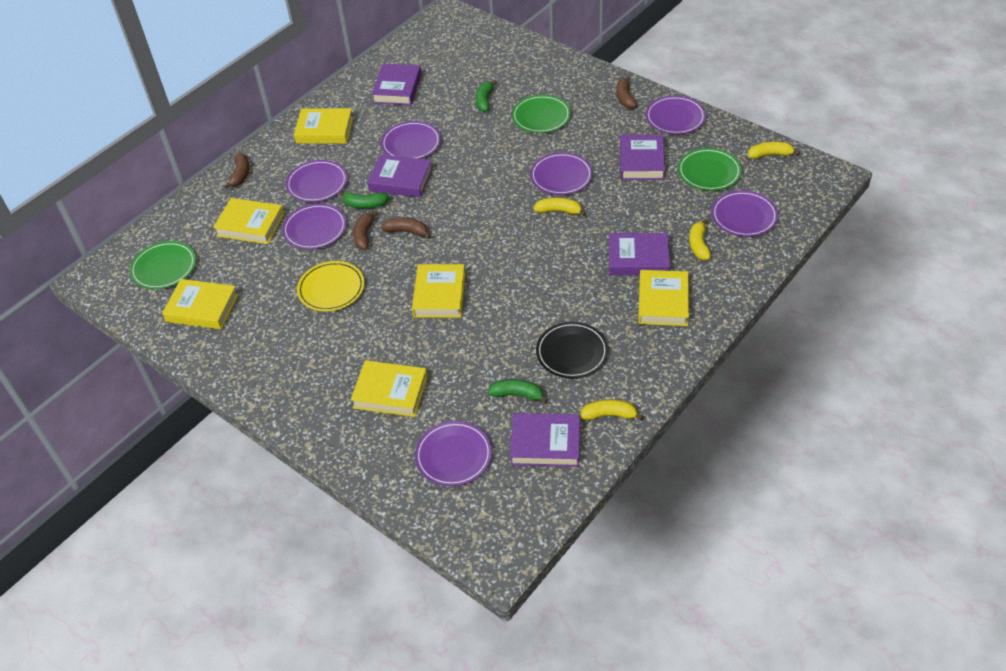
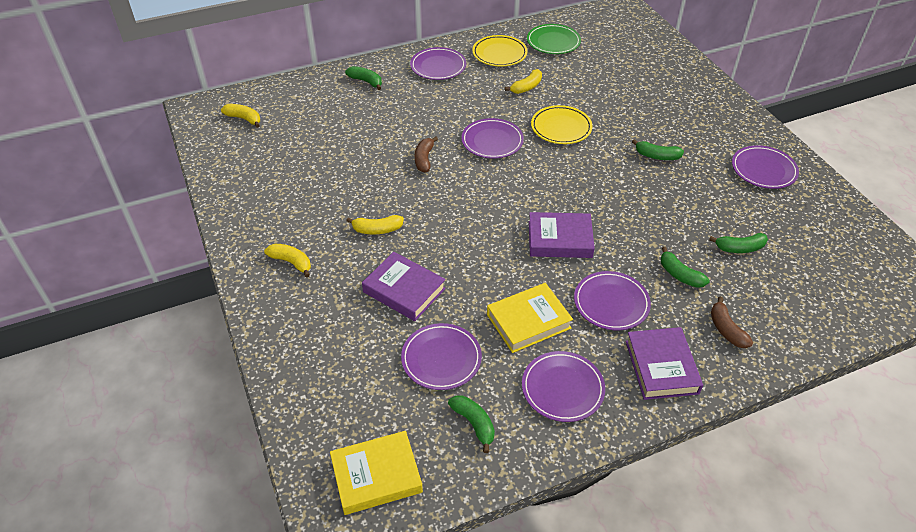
black plate: 1 -> 0
brown banana: 4 -> 2
green banana: 3 -> 5
green plate: 3 -> 1
purple book: 5 -> 3
purple plate: 7 -> 6
yellow book: 6 -> 2
yellow plate: 1 -> 2

